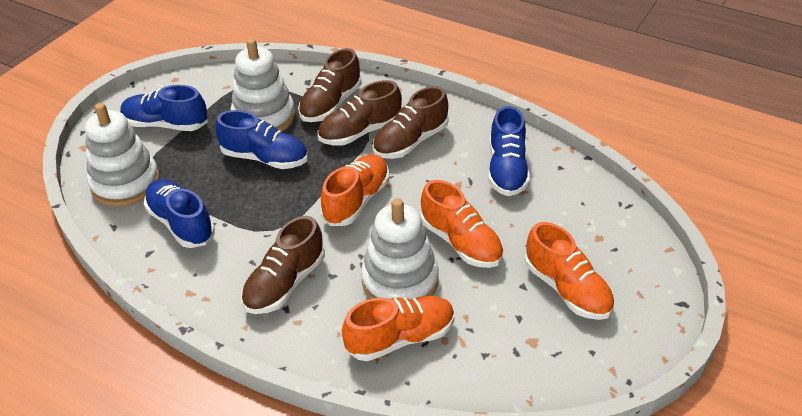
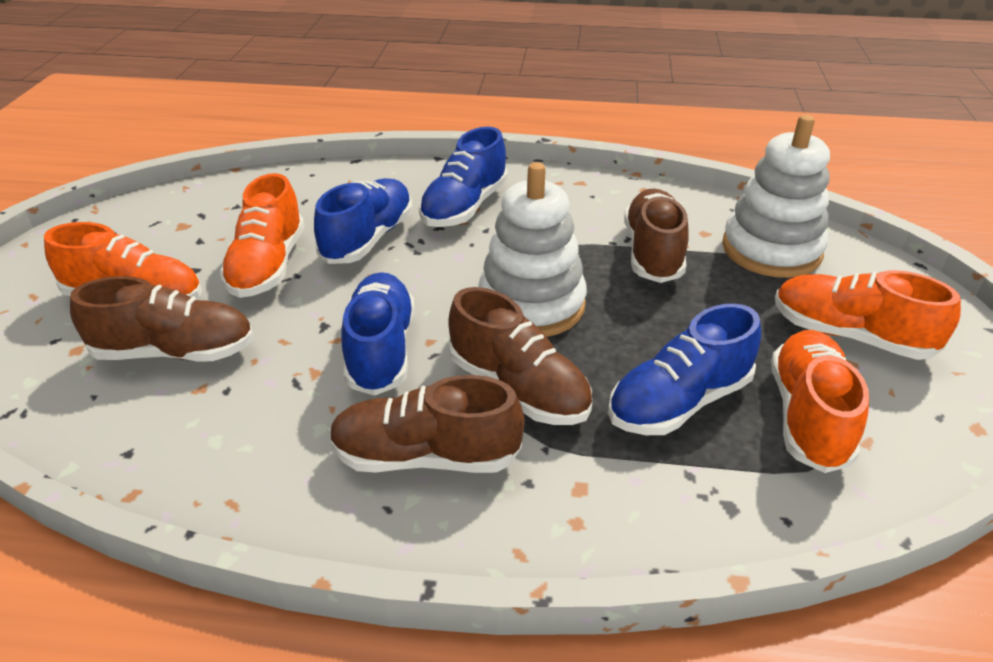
white stacking toy: 3 -> 2

